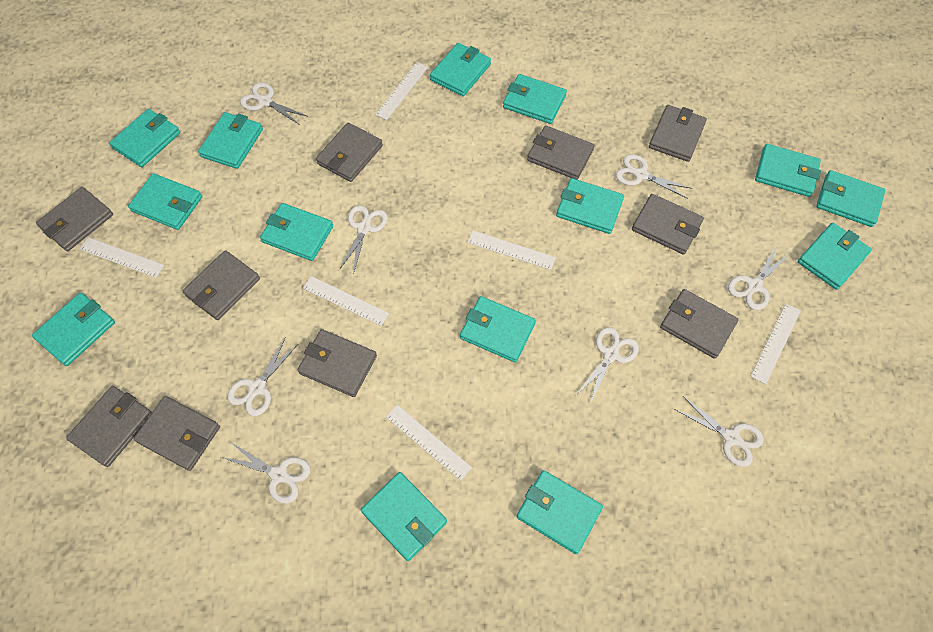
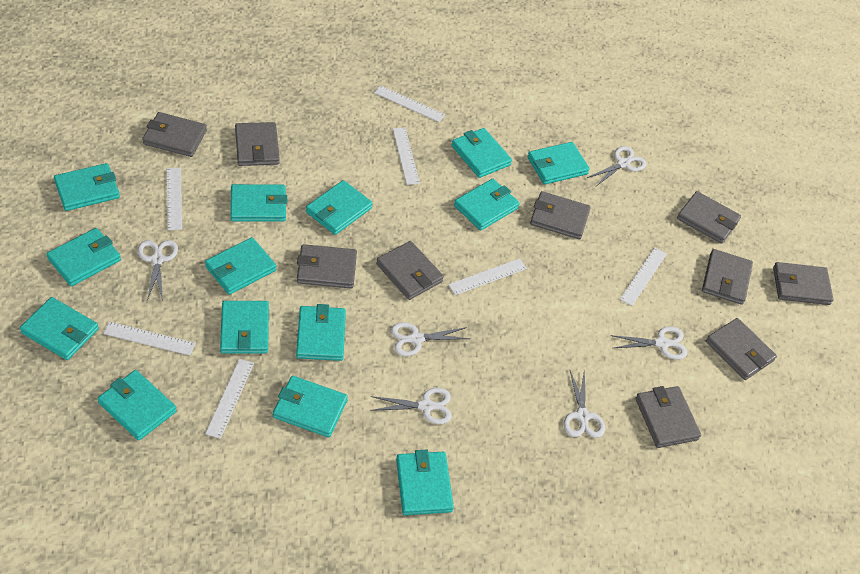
white ruler: 6 -> 7
white scissors: 8 -> 6

